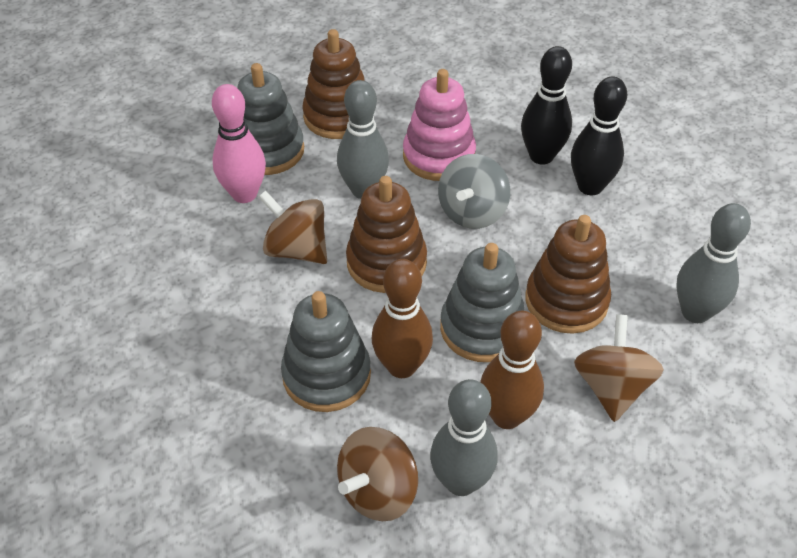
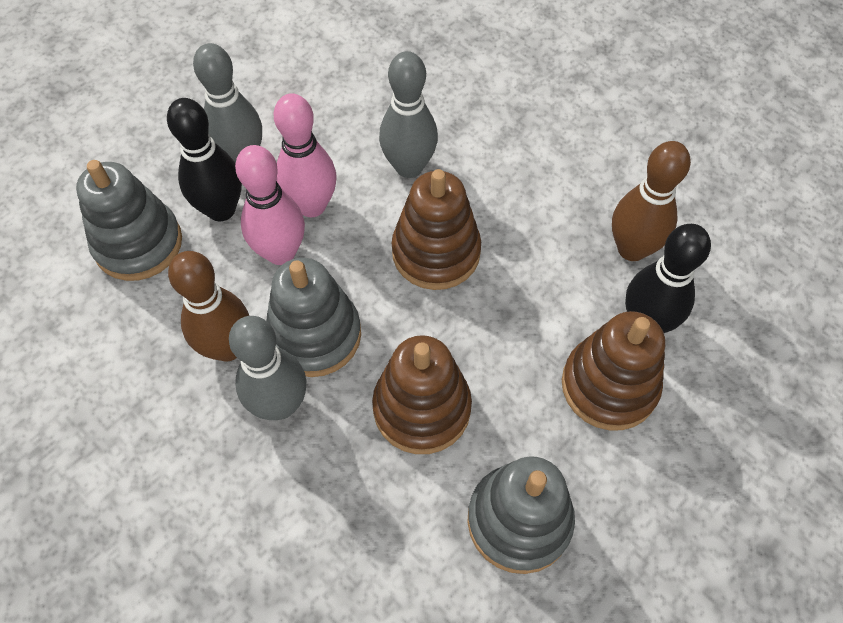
brown spinning top: 3 -> 0
grey spinning top: 1 -> 0
pink bowling pin: 1 -> 2
pink stacking toy: 1 -> 0

